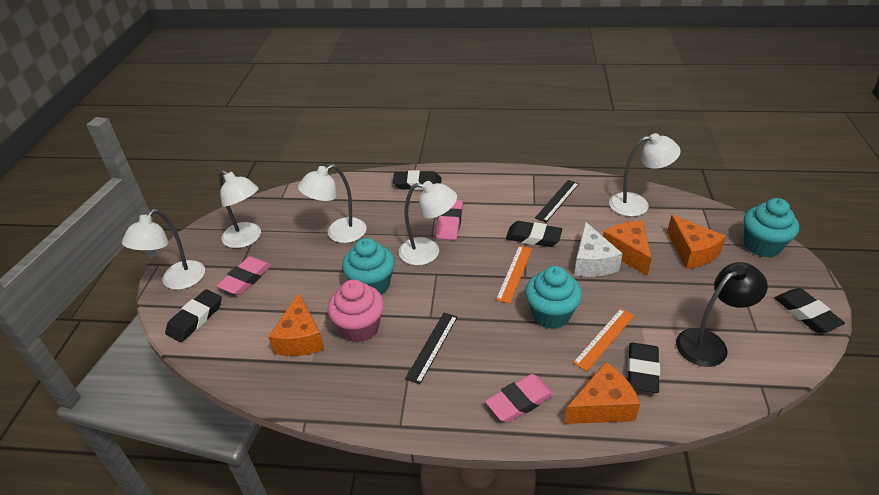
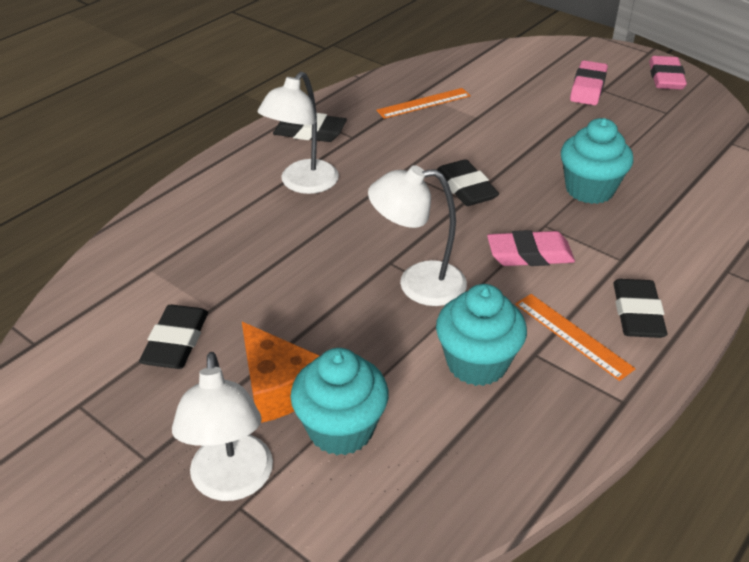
black eraser: 5 -> 4
black lamp: 1 -> 0
black ruler: 2 -> 0
orange cheese: 4 -> 1
pink cupcake: 1 -> 0
white cheese: 1 -> 0
white lamp: 5 -> 3

